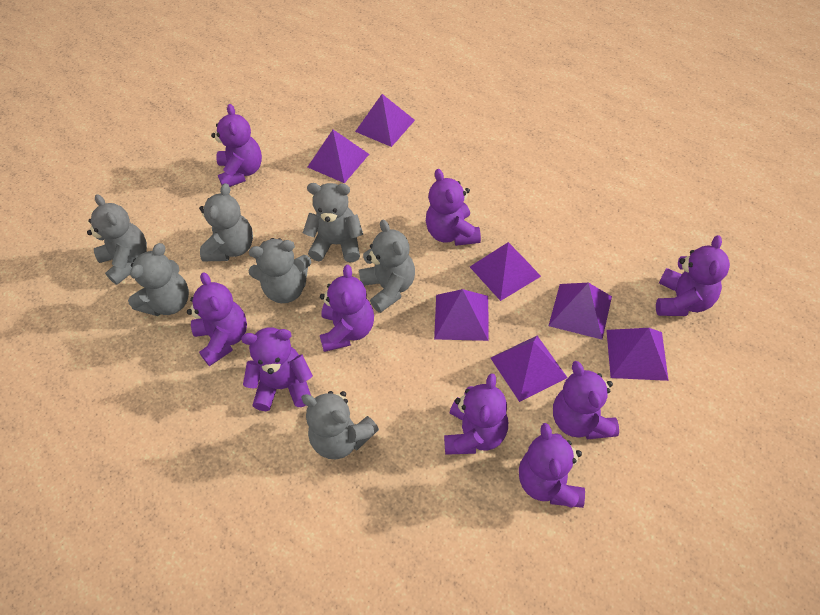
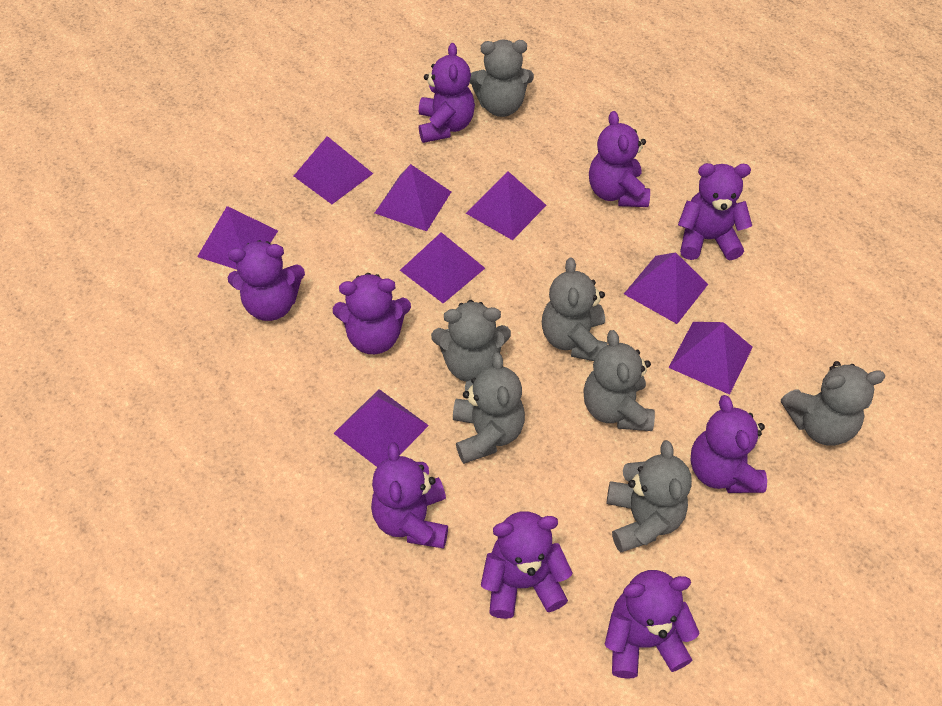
purple pyramid: 7 -> 8

